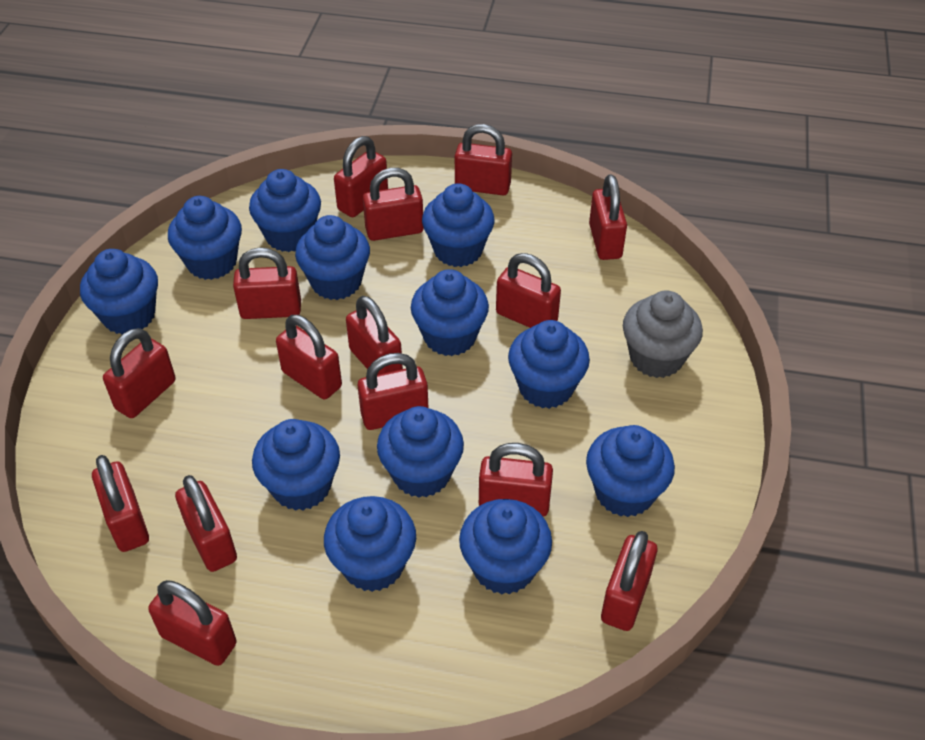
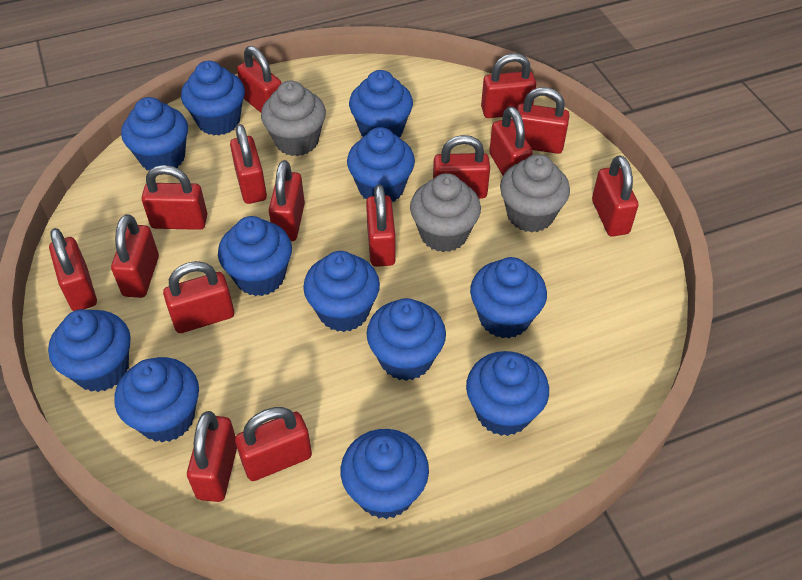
grey cupcake: 1 -> 3

